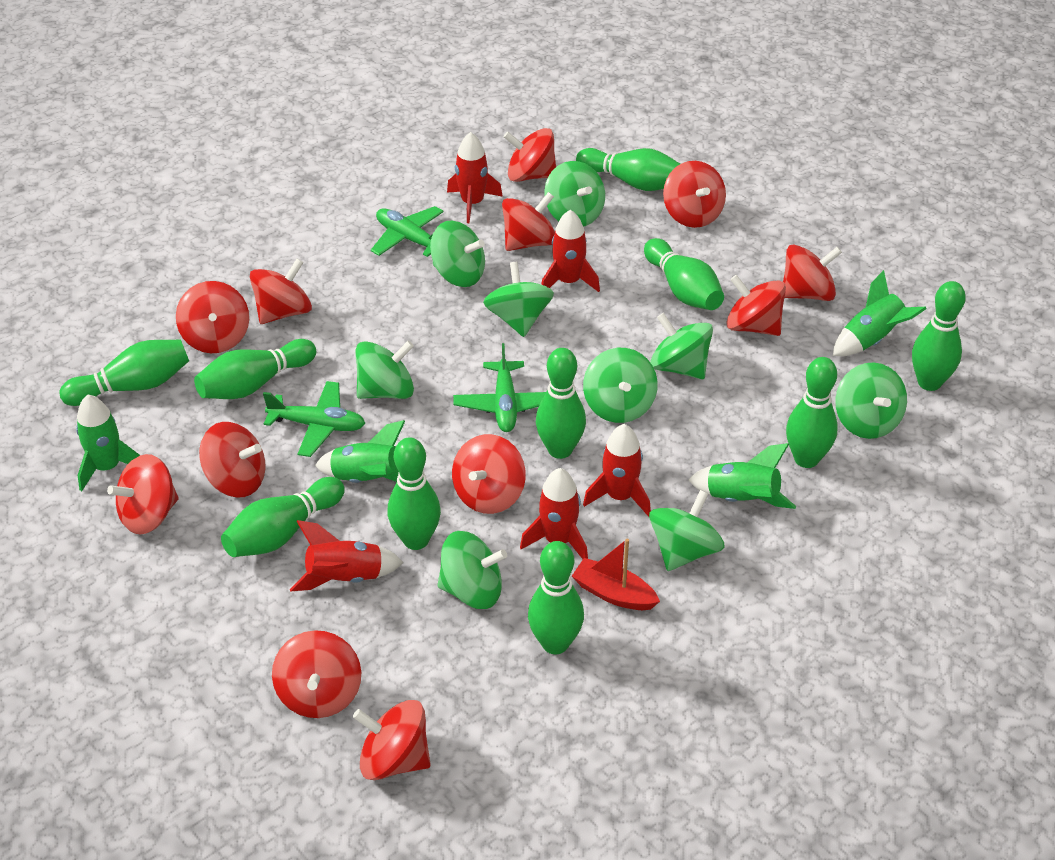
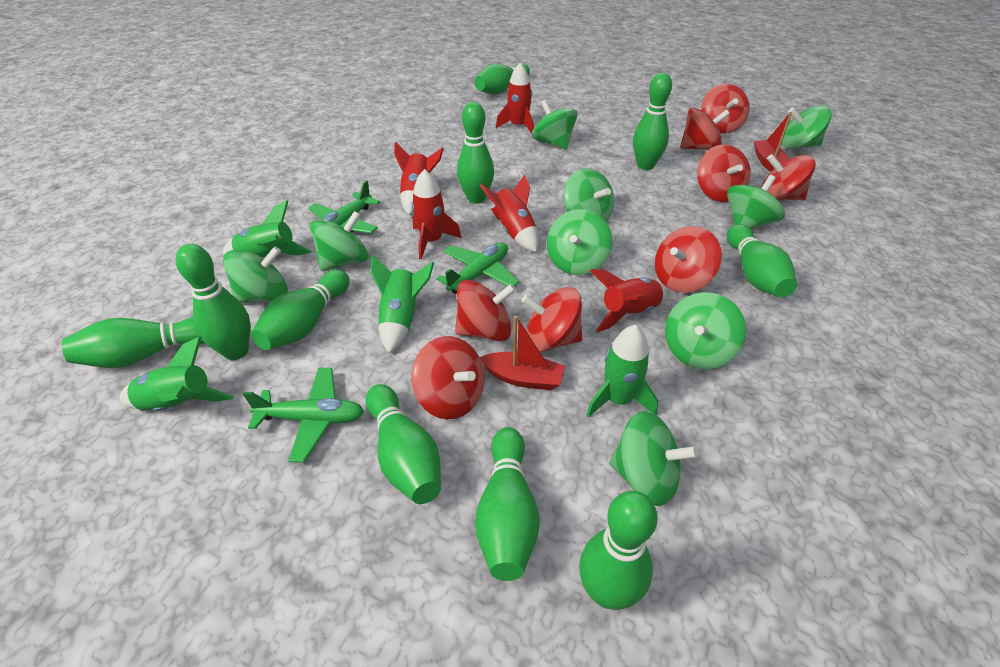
red boat: 1 -> 2
red spinning top: 12 -> 8

